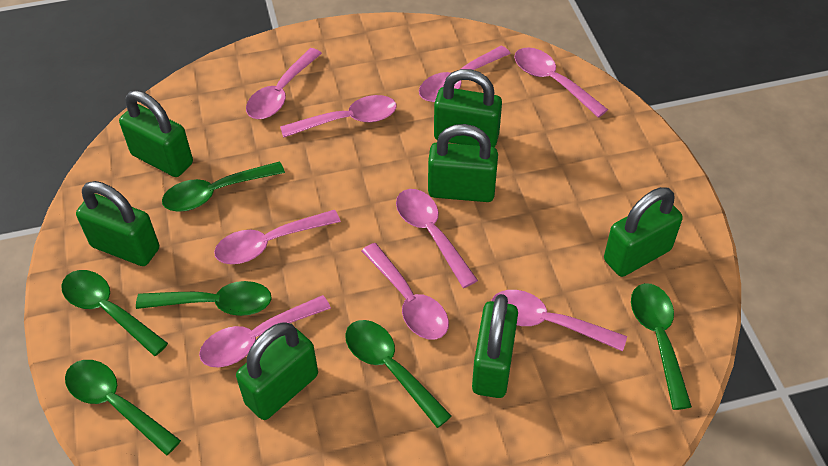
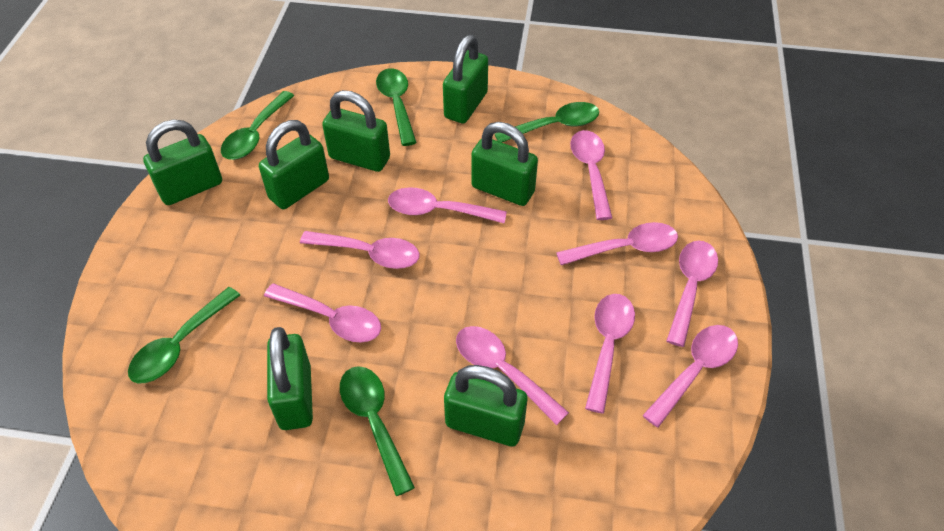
green spoon: 6 -> 5

